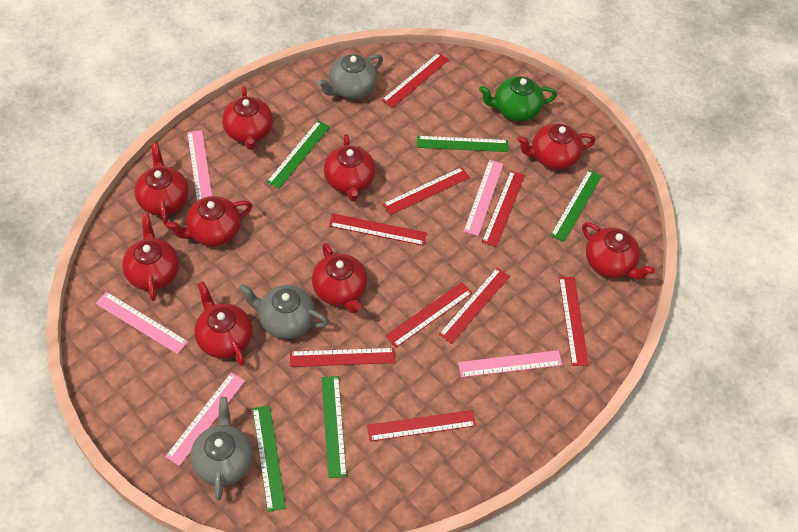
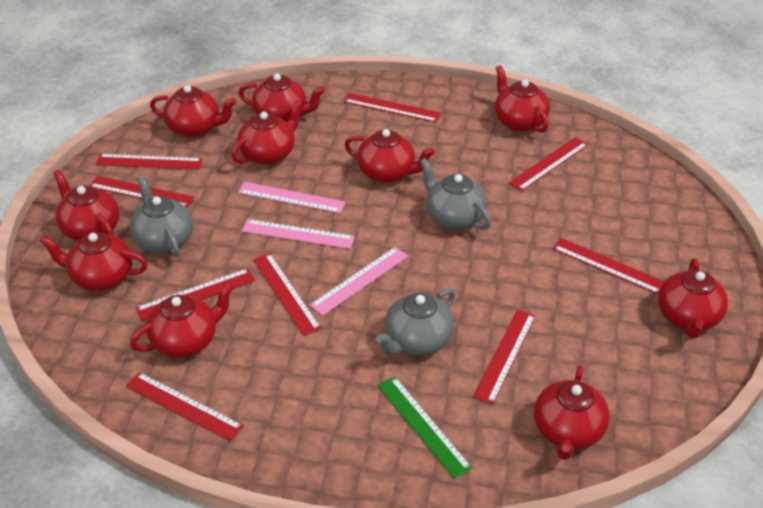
green ruler: 5 -> 1
green teapot: 1 -> 0
pink ruler: 5 -> 3
red teapot: 9 -> 10

